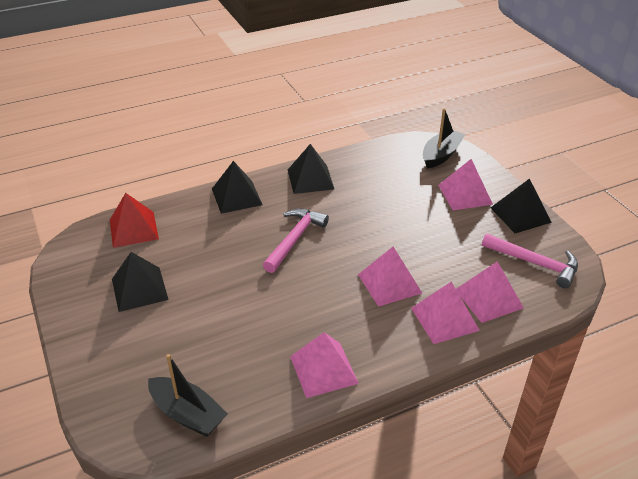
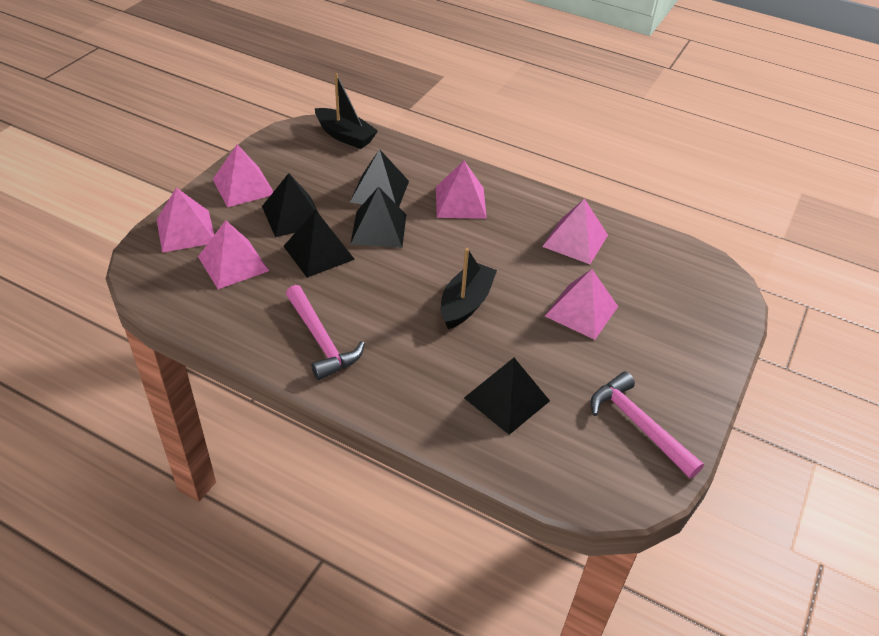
black pyramid: 4 -> 5
pink pyramid: 5 -> 6
red pyramid: 1 -> 0

